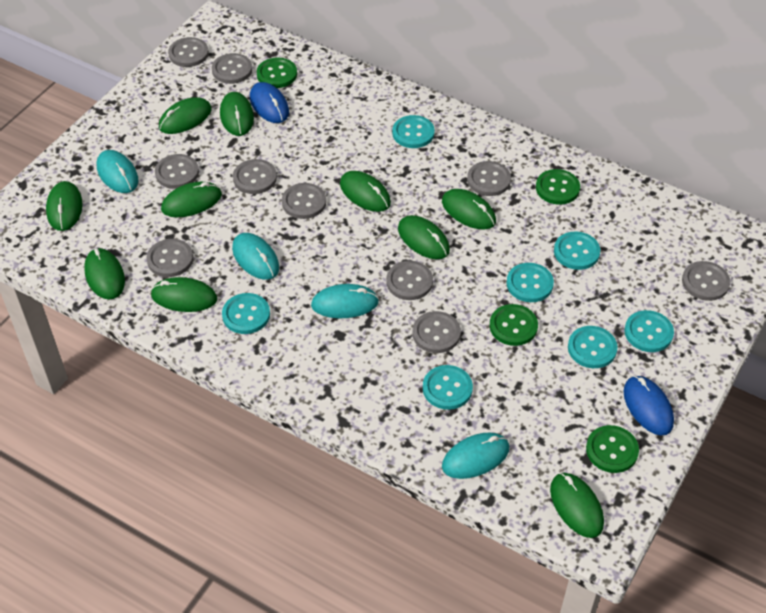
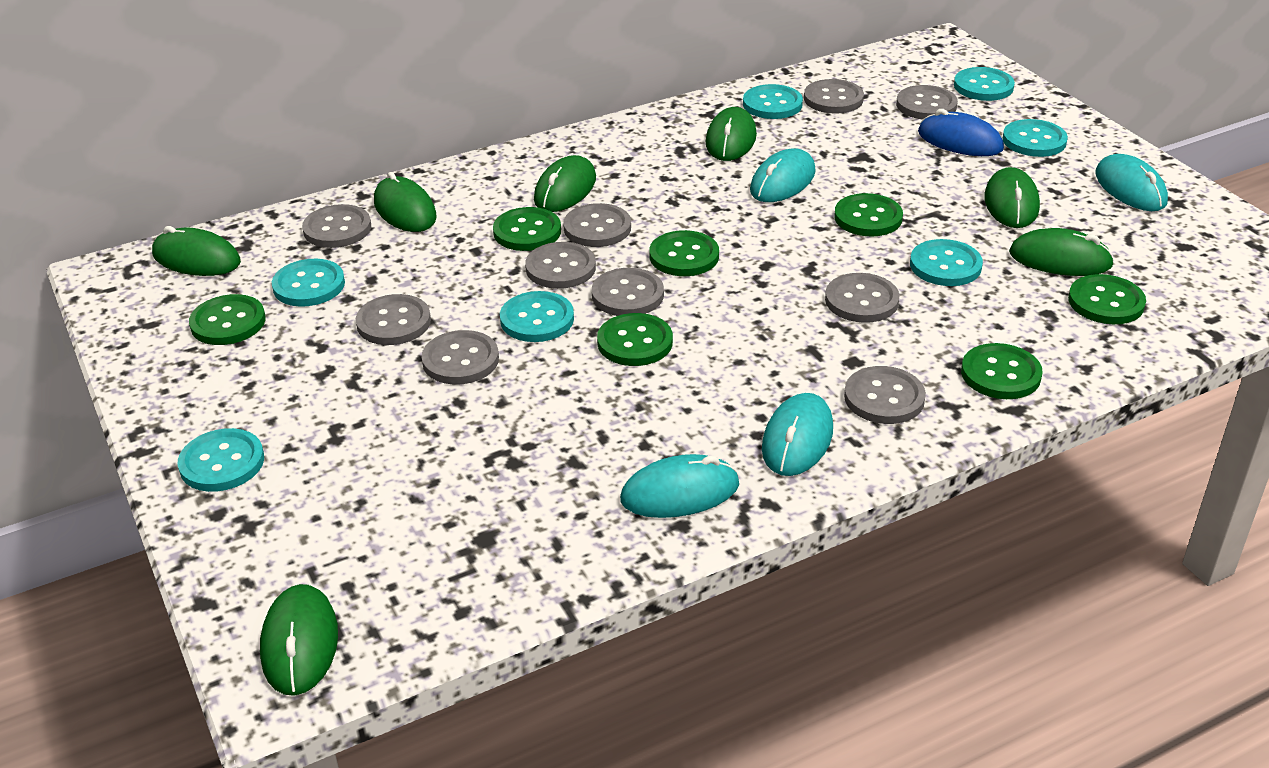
blue mouse: 2 -> 1
green button: 4 -> 7
green mouse: 10 -> 7

